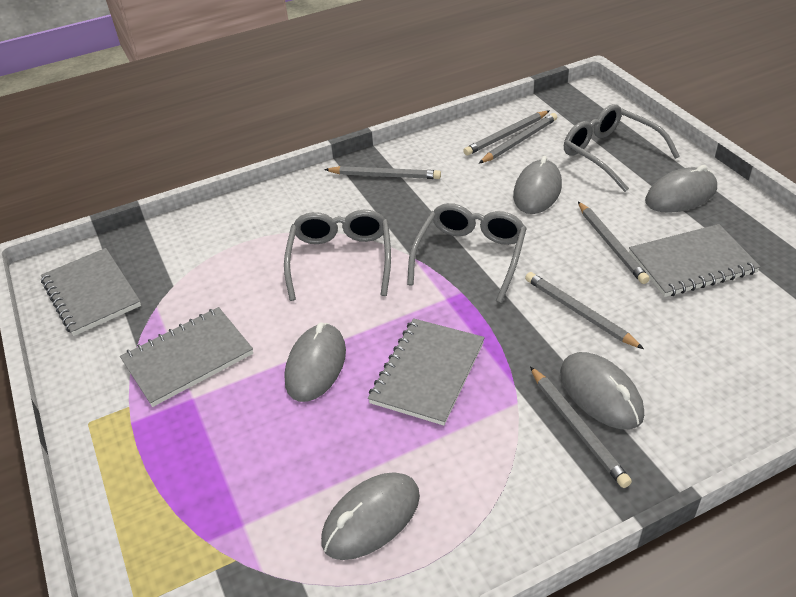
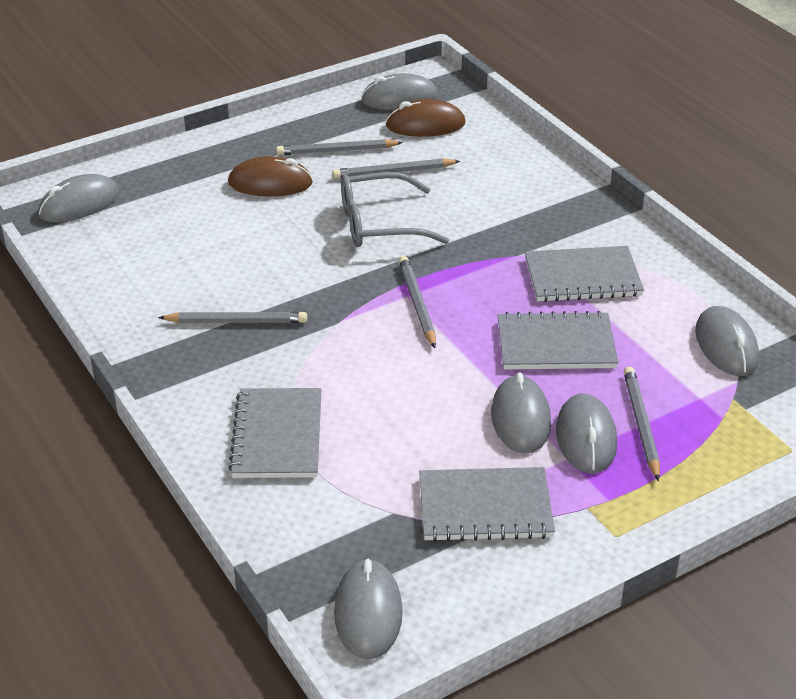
brown mouse: 0 -> 2
grey glasses: 3 -> 1
grey mouse: 5 -> 6
grey pencil: 6 -> 5

